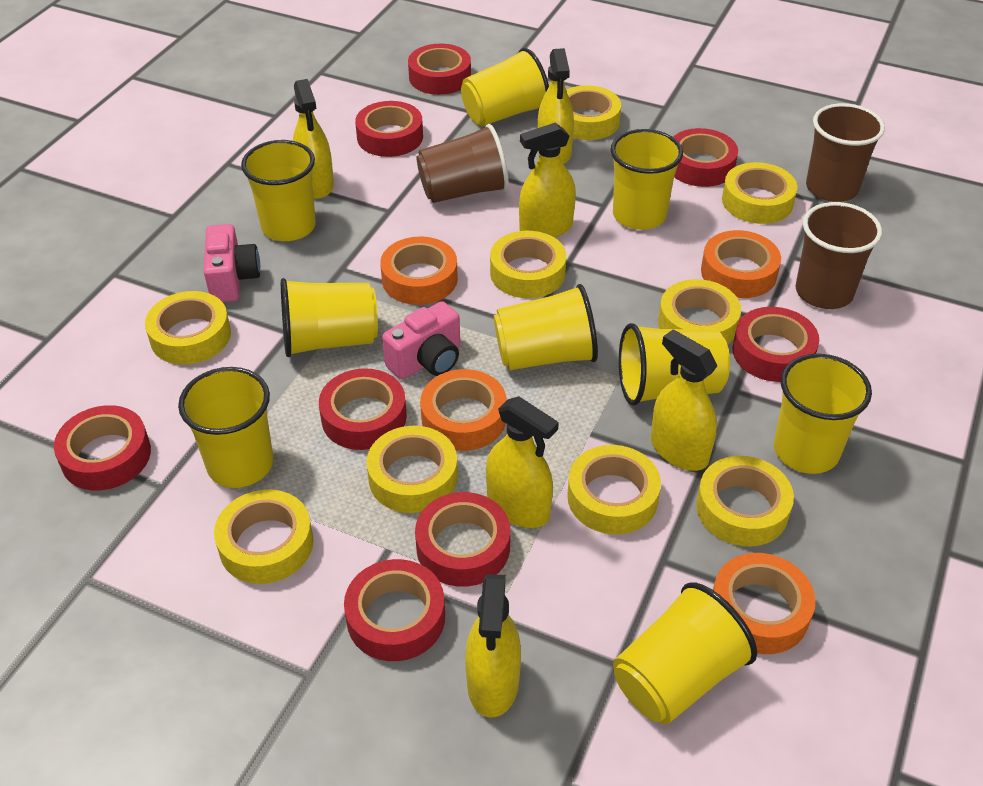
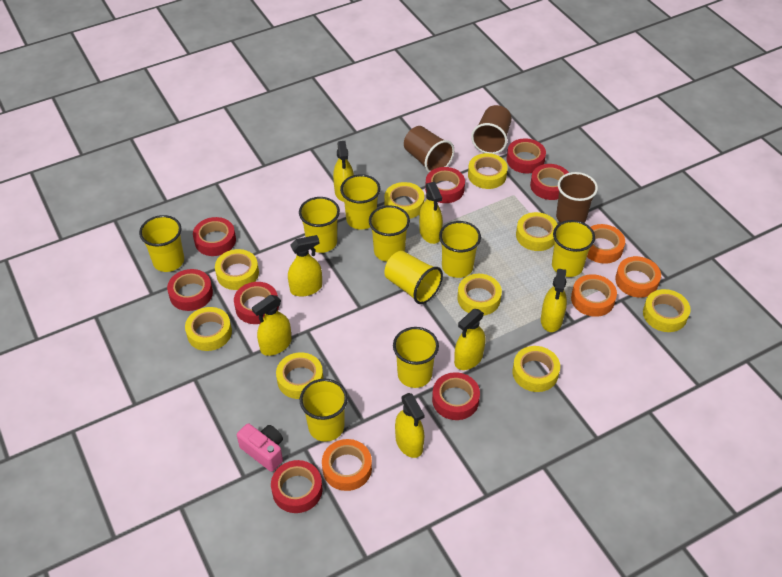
pink camera: 2 -> 1
yellow spray bottle: 6 -> 7

